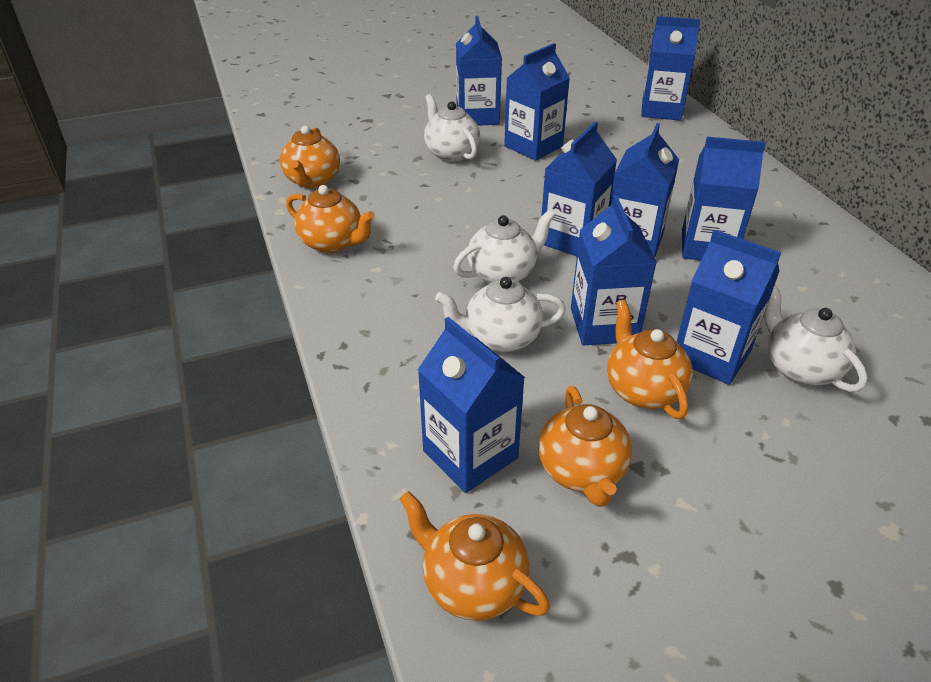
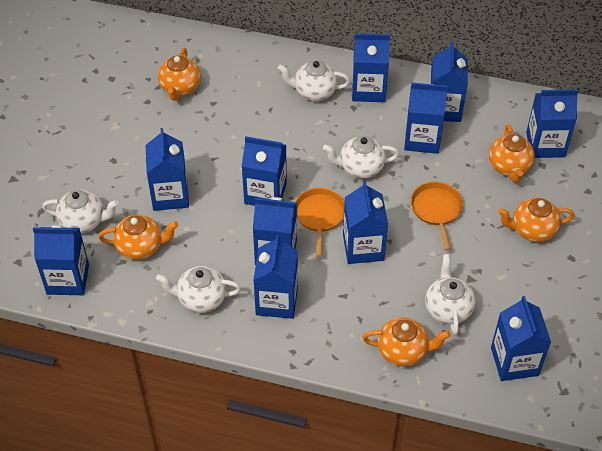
blue carton: 9 -> 11
orange pan: 0 -> 2
white teapot: 4 -> 5

